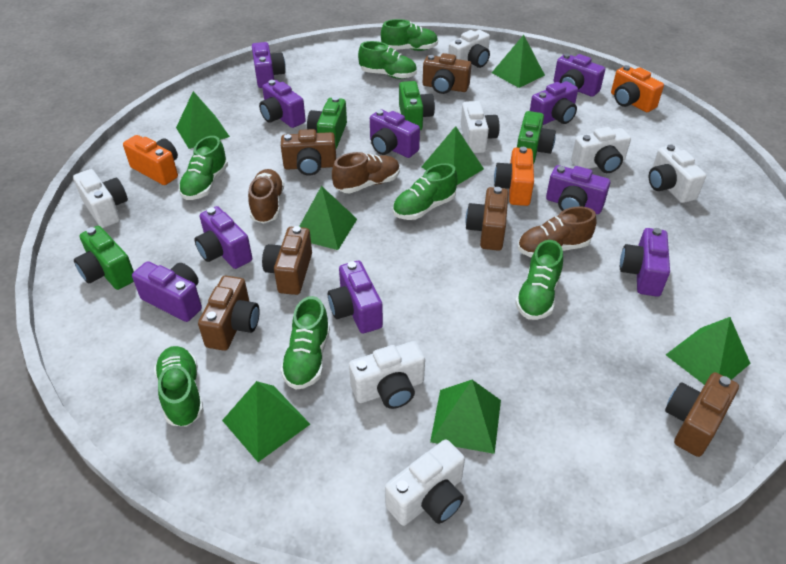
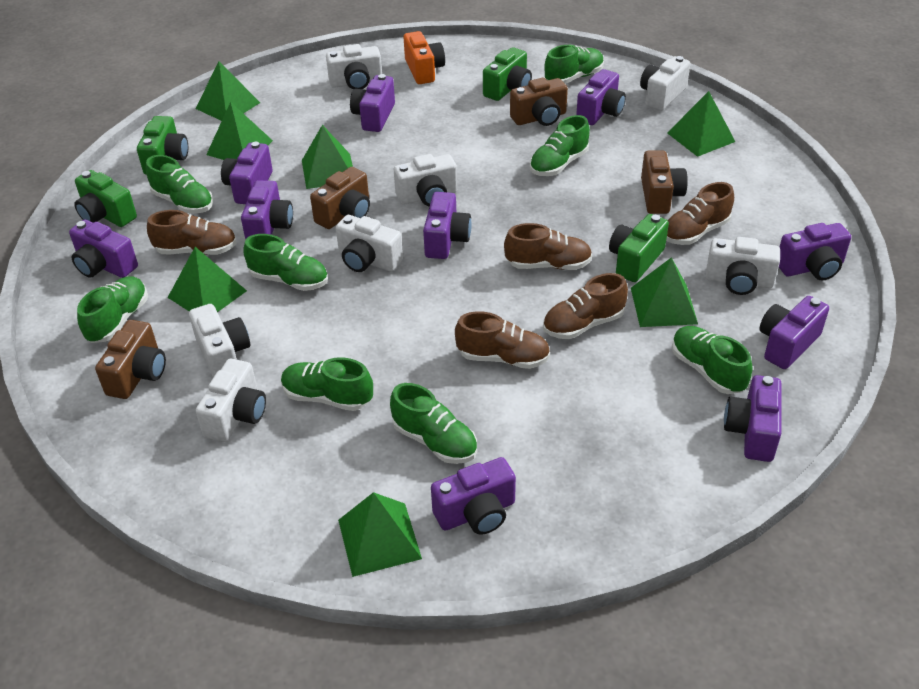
brown camera: 6 -> 4
brown shoe: 3 -> 5
green shoe: 7 -> 8
orange camera: 3 -> 1

